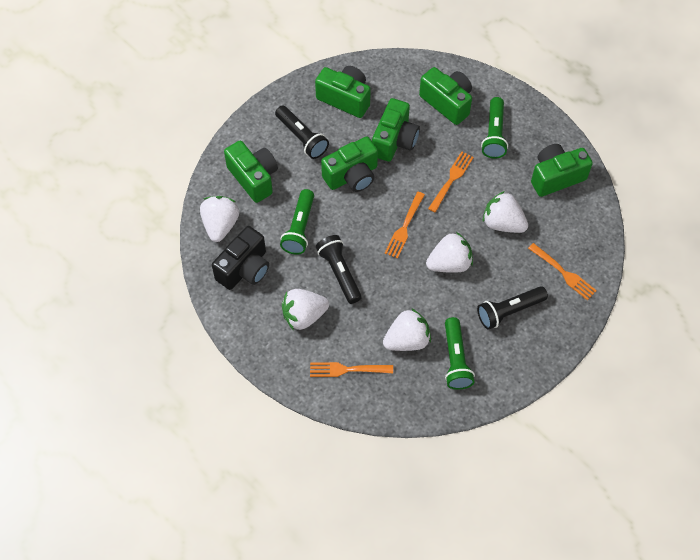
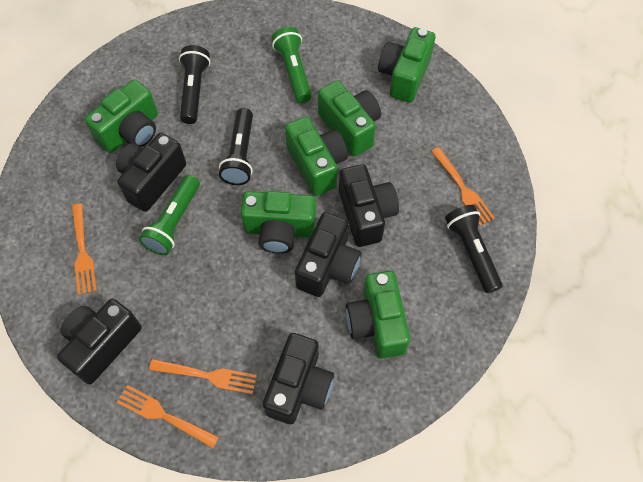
black camera: 1 -> 5
green flashlight: 3 -> 2
white strawberry: 5 -> 0

